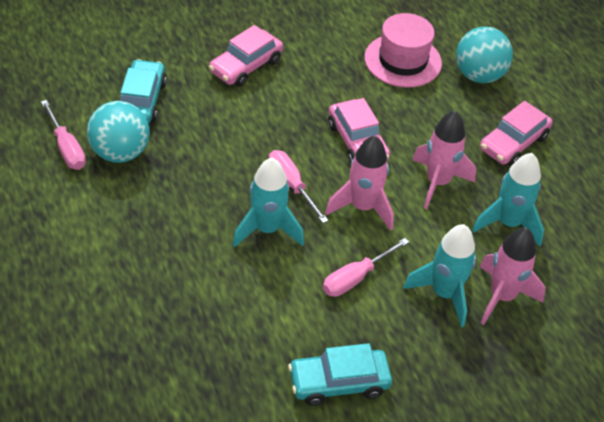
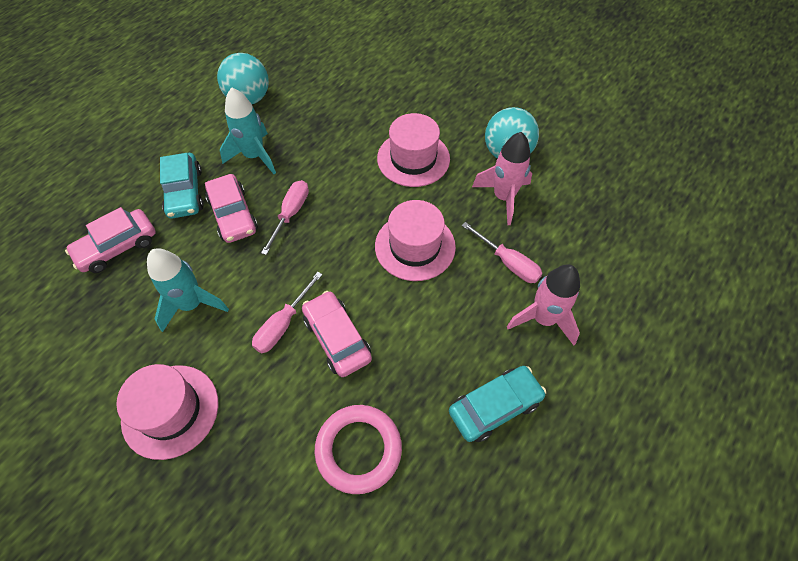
pink hat: 1 -> 3
pink ring: 0 -> 1
pink rocket: 3 -> 2
turquoise rocket: 3 -> 2

